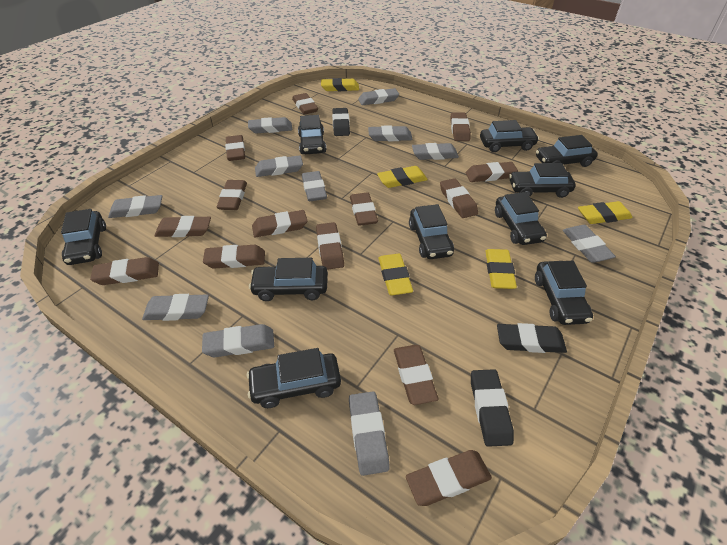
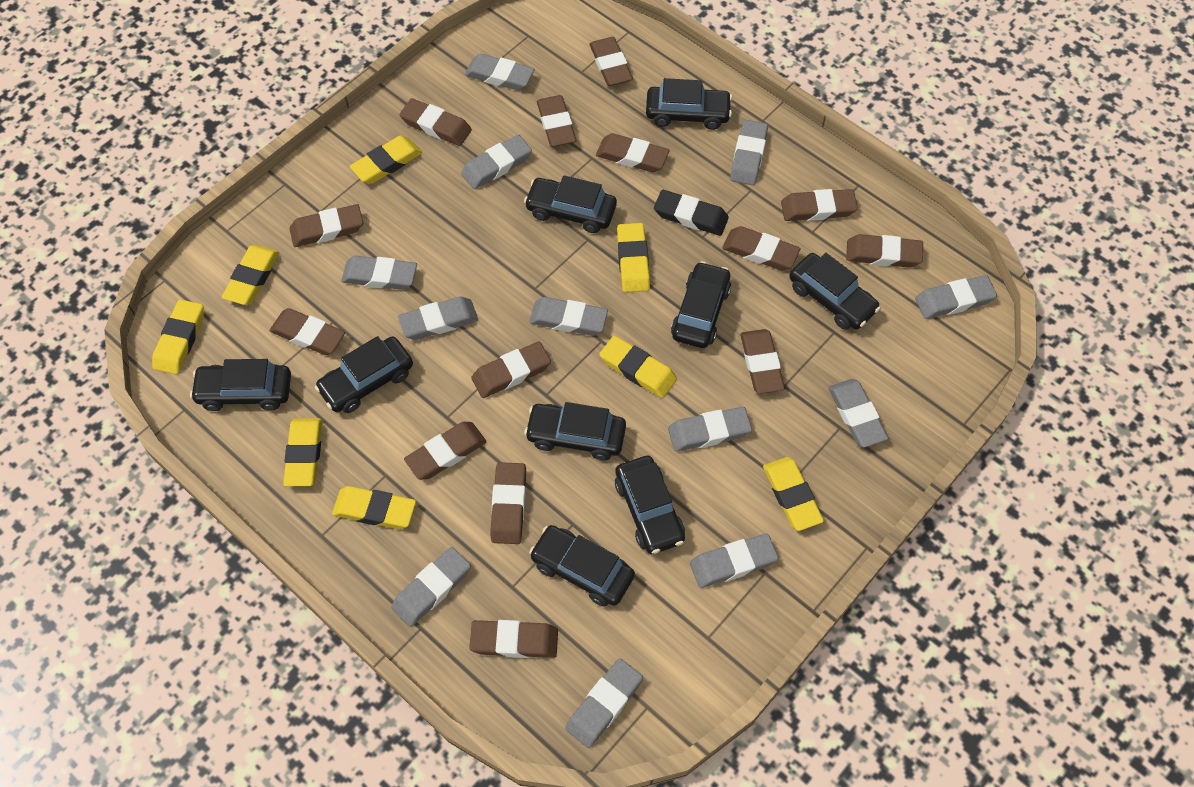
black car: 10 -> 9
black eraser: 3 -> 1
grey eraser: 11 -> 12
yellow eraser: 5 -> 8

